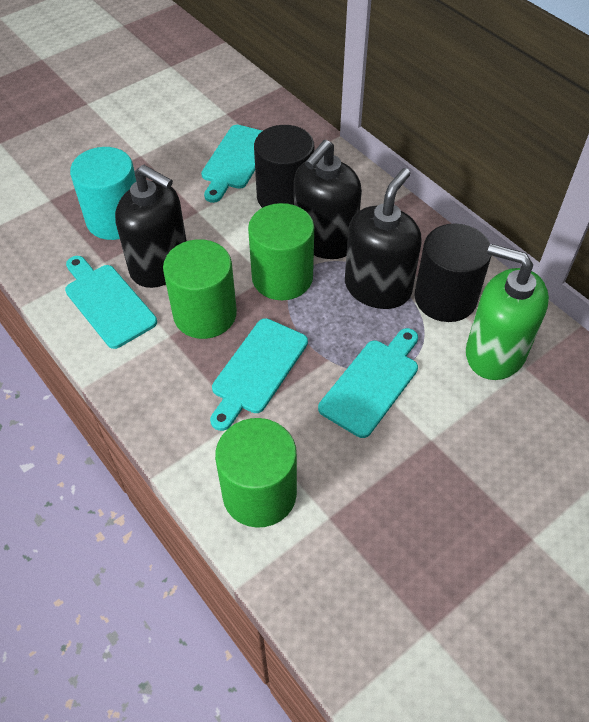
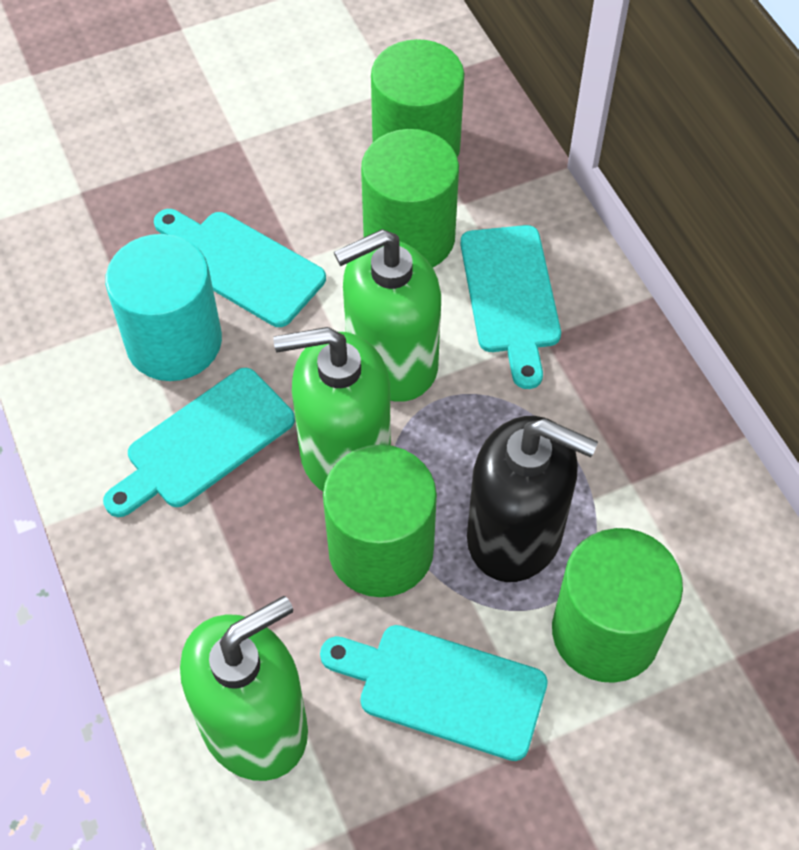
black cylinder: 2 -> 0
black soap dispenser: 3 -> 1
green cylinder: 3 -> 4
green soap dispenser: 1 -> 3

